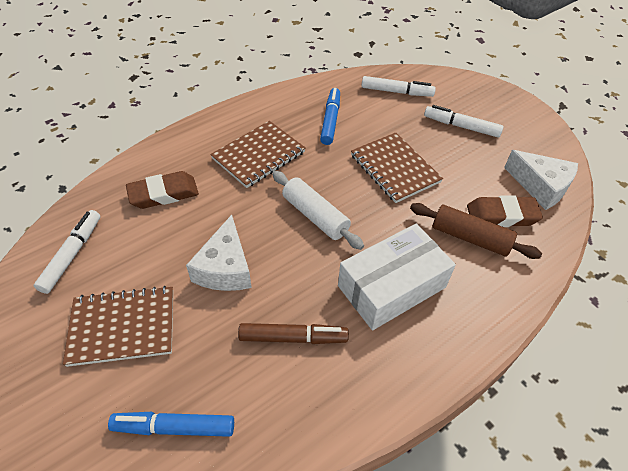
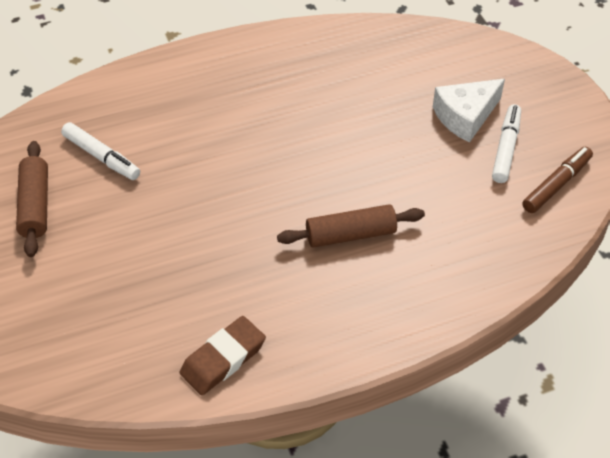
blue marker: 2 -> 0
brown eraser: 2 -> 1
brown notebook: 3 -> 0
brown rolling pin: 1 -> 2
white box: 1 -> 0
white cheese: 2 -> 1
white marker: 3 -> 2
white rolling pin: 1 -> 0

